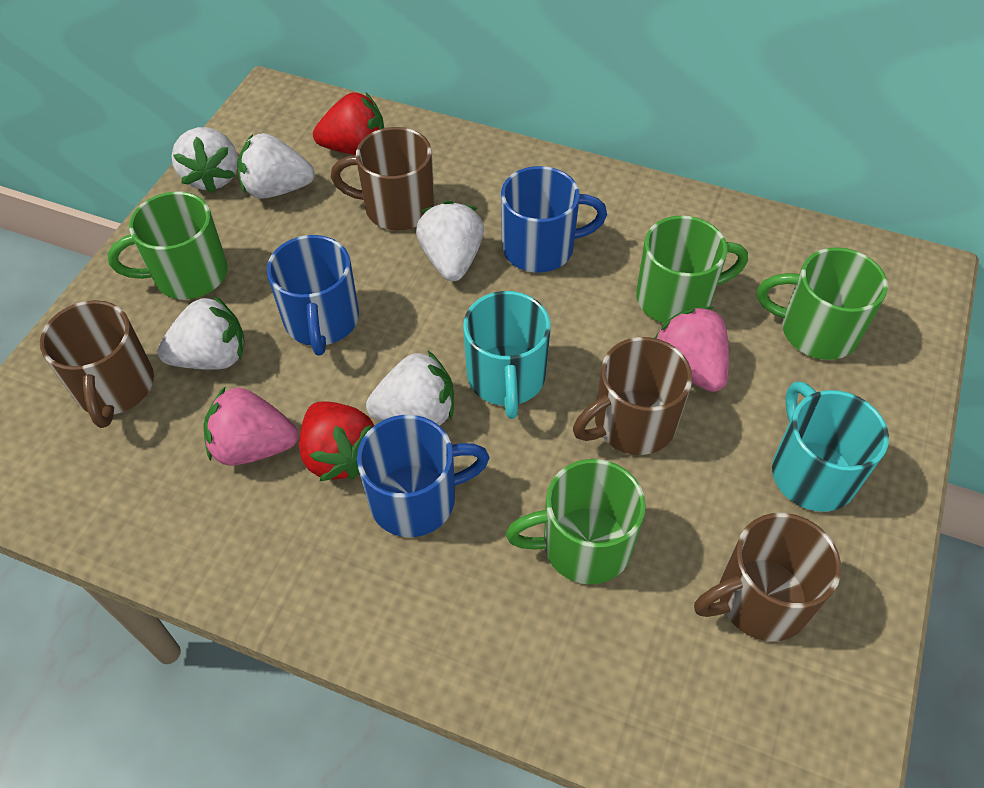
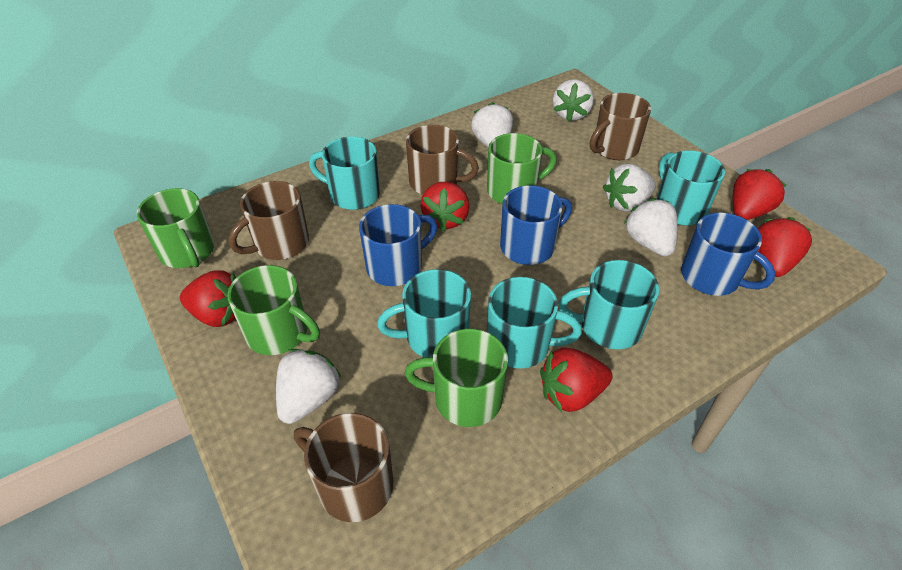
pink strawberry: 2 -> 0
red strawberry: 2 -> 5
turquoise mug: 2 -> 5

